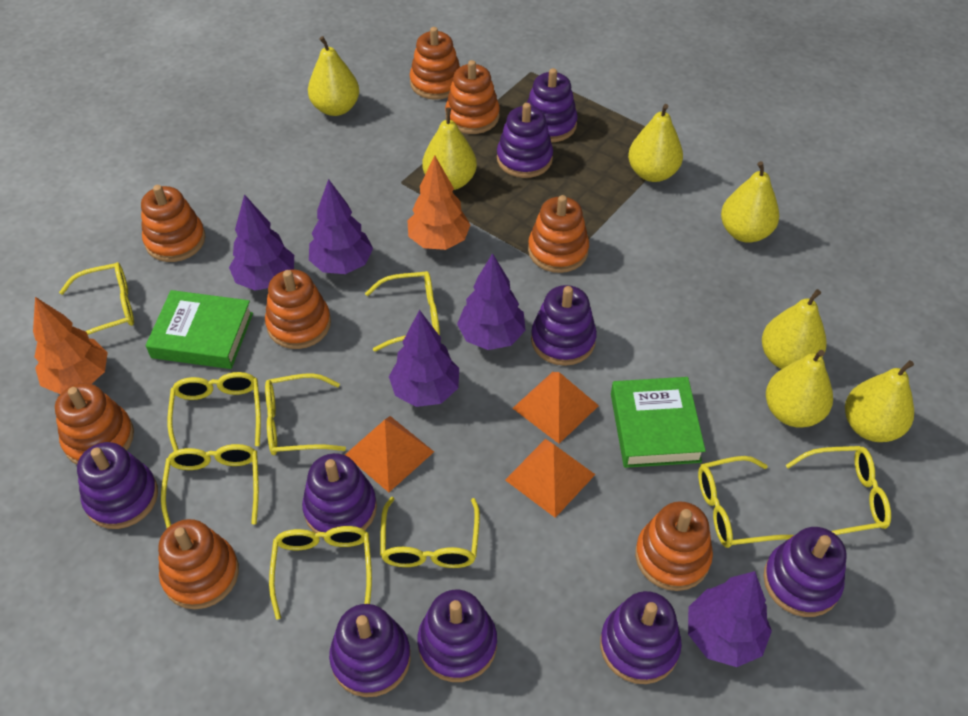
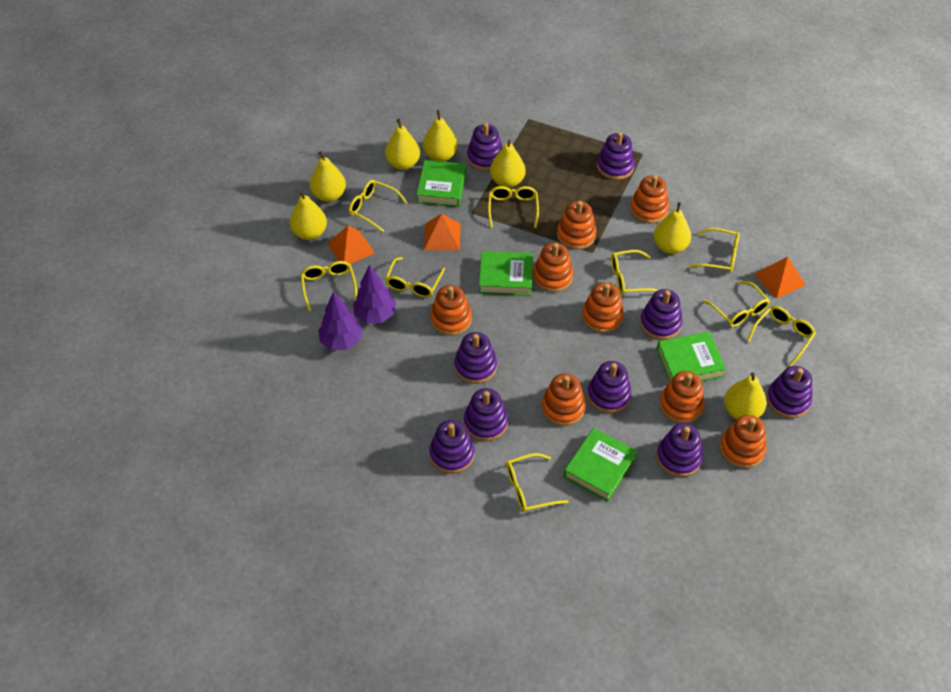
green book: 2 -> 4
orange tree: 2 -> 0
purple tree: 5 -> 2

